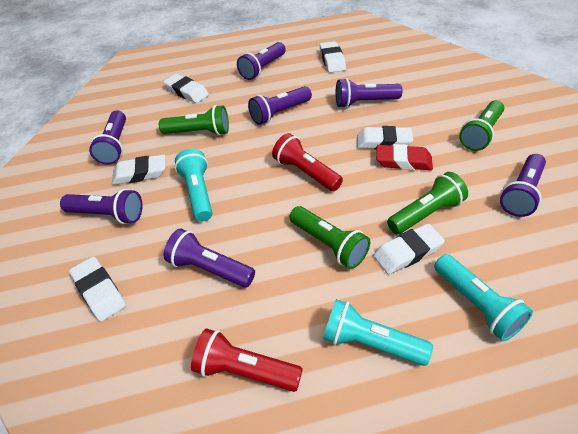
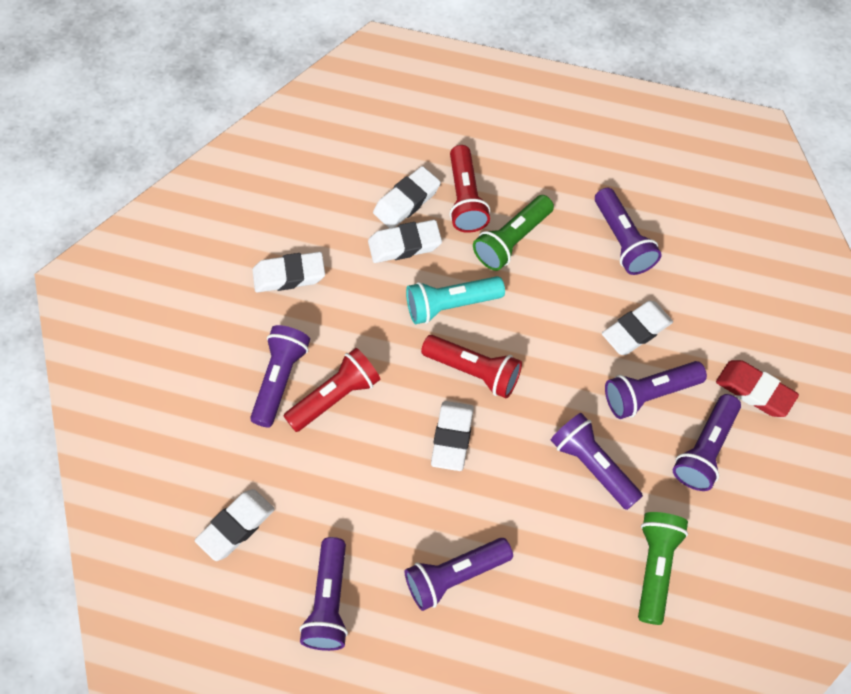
green flashlight: 4 -> 2
red flashlight: 2 -> 3
turquoise flashlight: 3 -> 1

